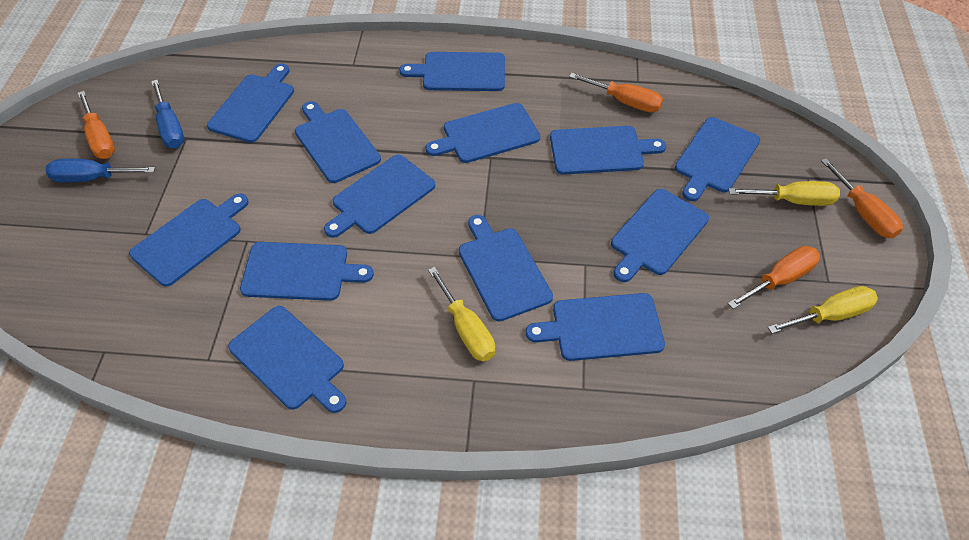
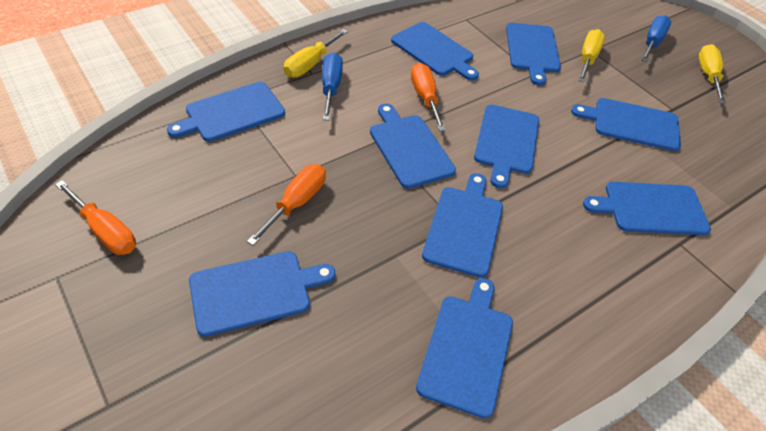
blue cutting board: 13 -> 10
orange screwdriver: 4 -> 3

